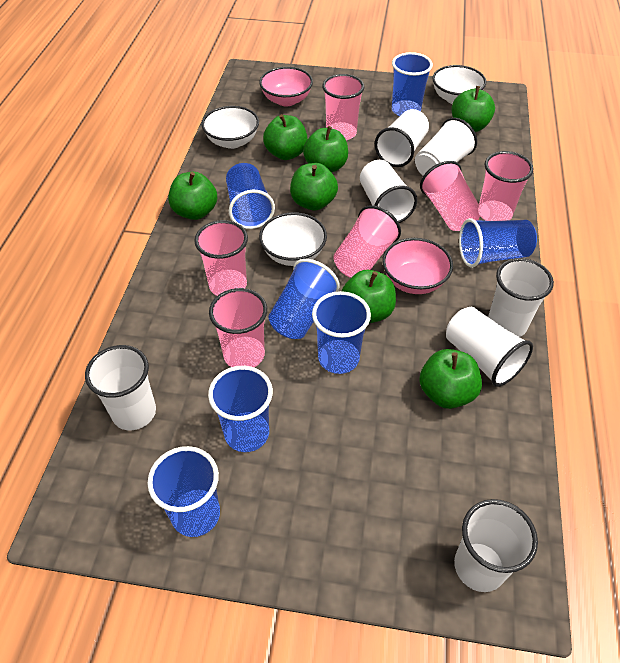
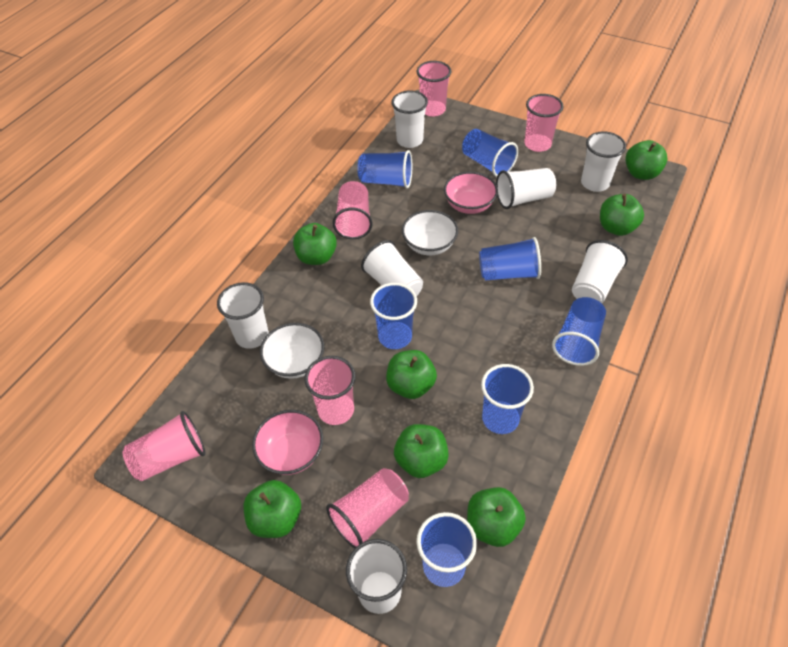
white bowl: 3 -> 2

